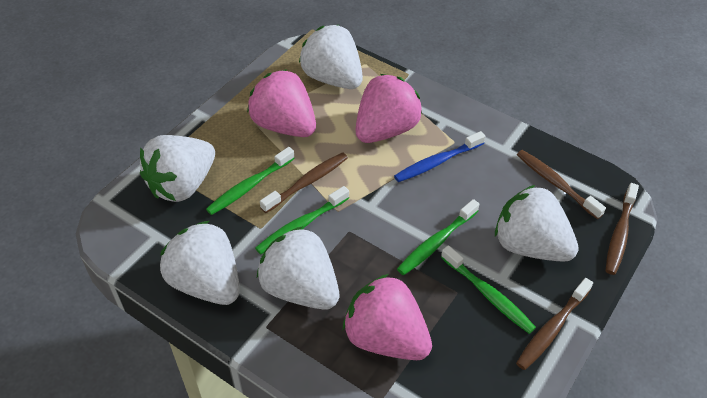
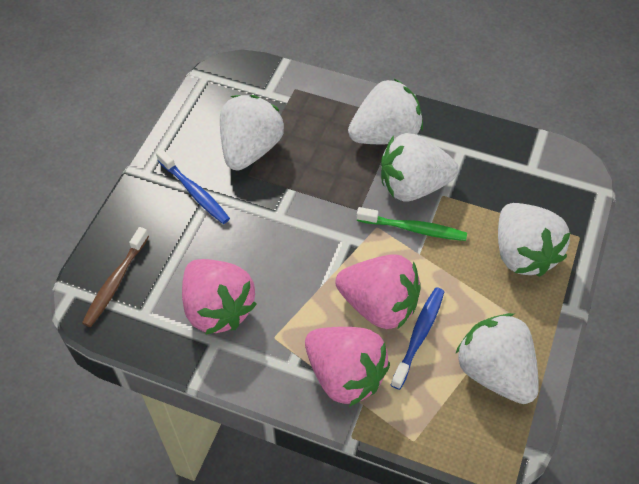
blue toothbrush: 1 -> 2
brown toothbrush: 4 -> 1
green toothbrush: 4 -> 1

